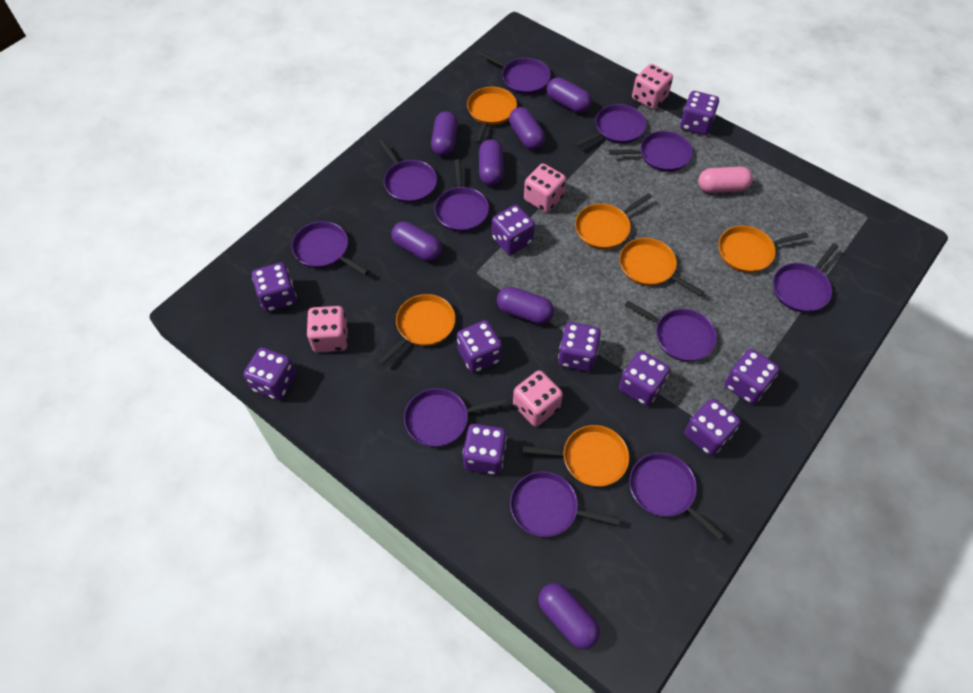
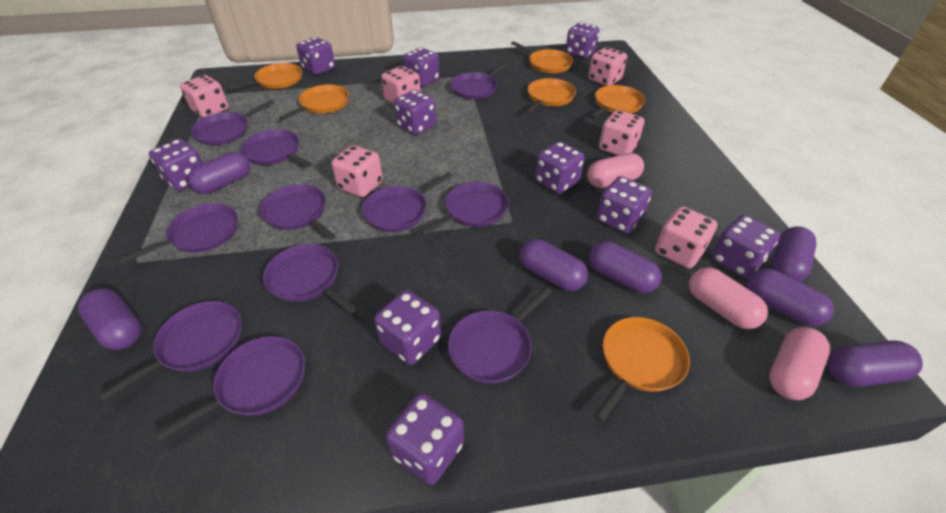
pink capsule: 1 -> 3
pink dice: 4 -> 6

